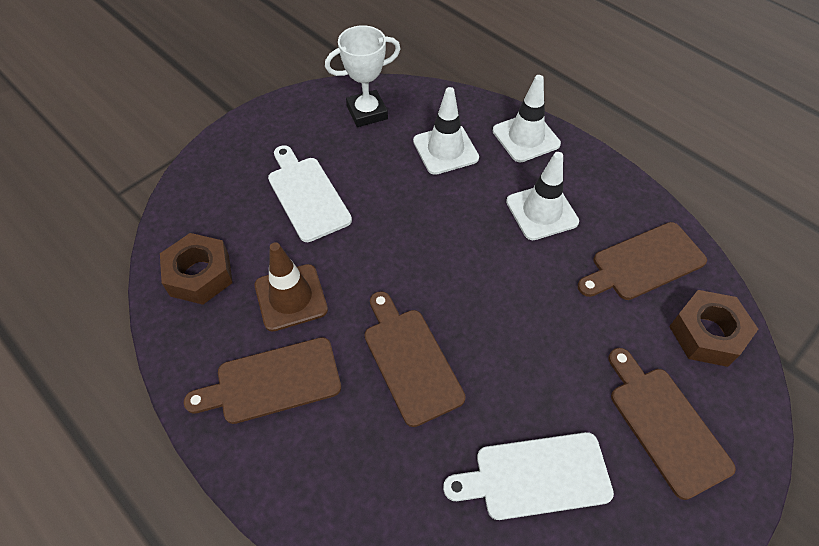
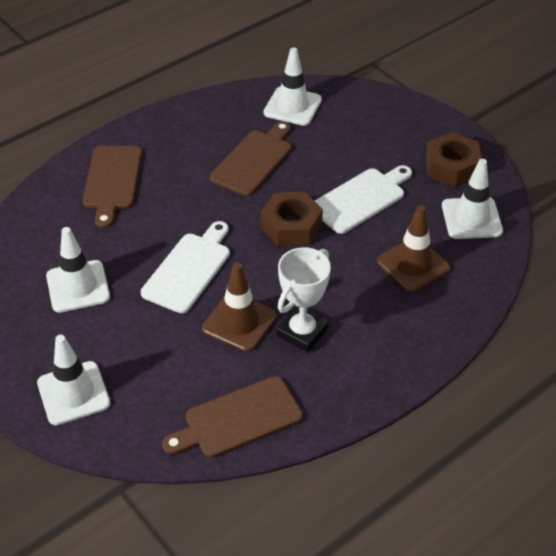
brown cutting board: 4 -> 3
brown traffic cone: 1 -> 2
white traffic cone: 3 -> 4

